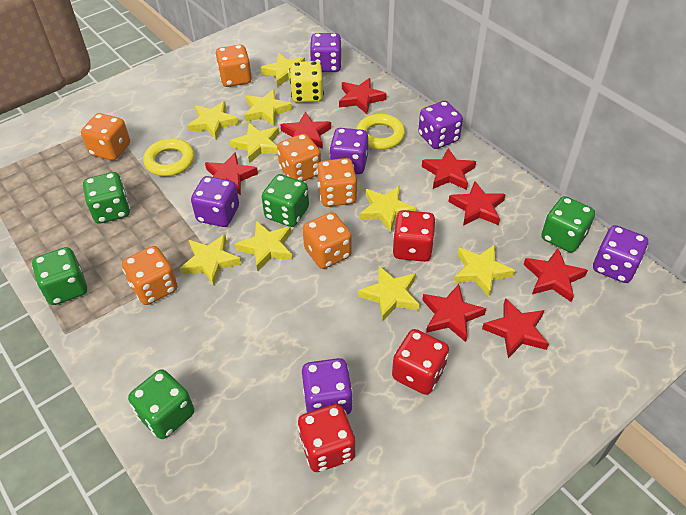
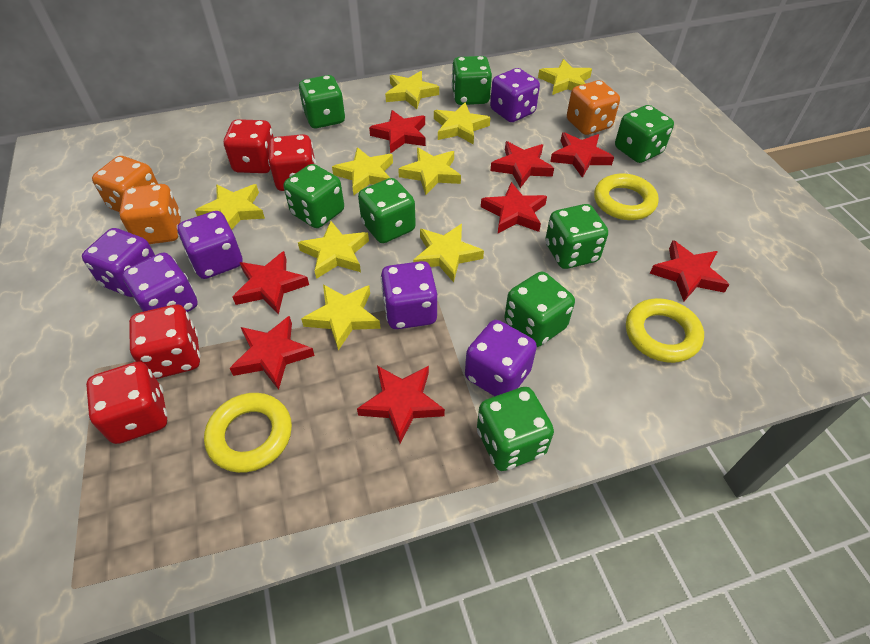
green dice: 5 -> 8
orange dice: 6 -> 3
red dice: 3 -> 4
yellow dice: 1 -> 0
yellow ring: 2 -> 3

